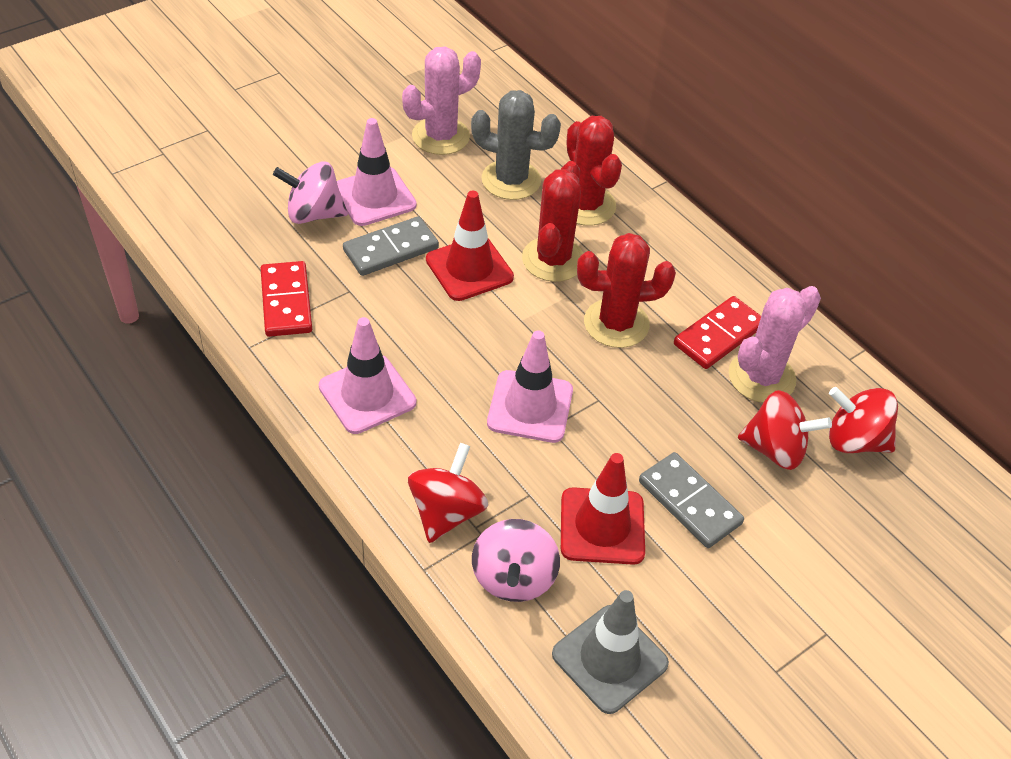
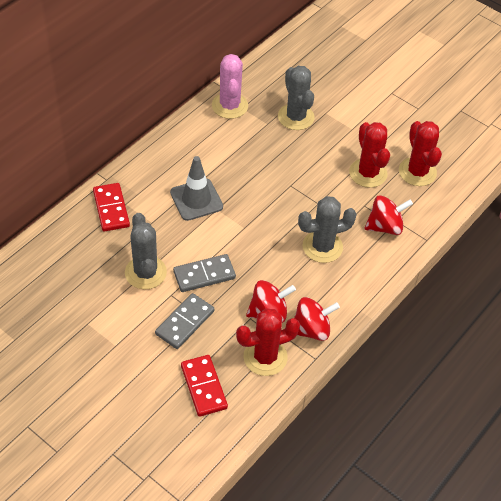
grey cactus: 1 -> 3
pink cactus: 2 -> 1
pink spinning top: 2 -> 0
pink traffic cone: 3 -> 0
red traffic cone: 2 -> 0

